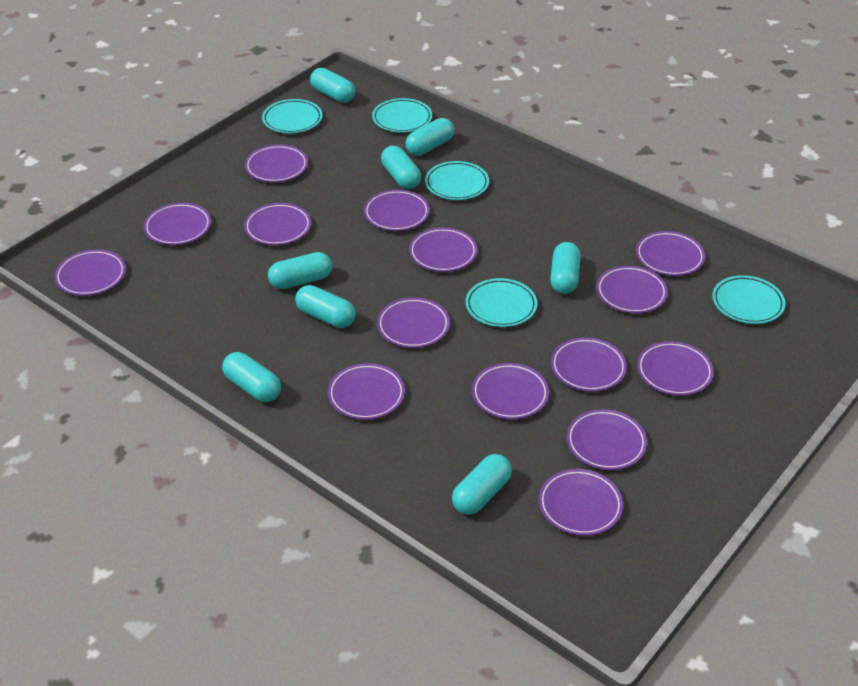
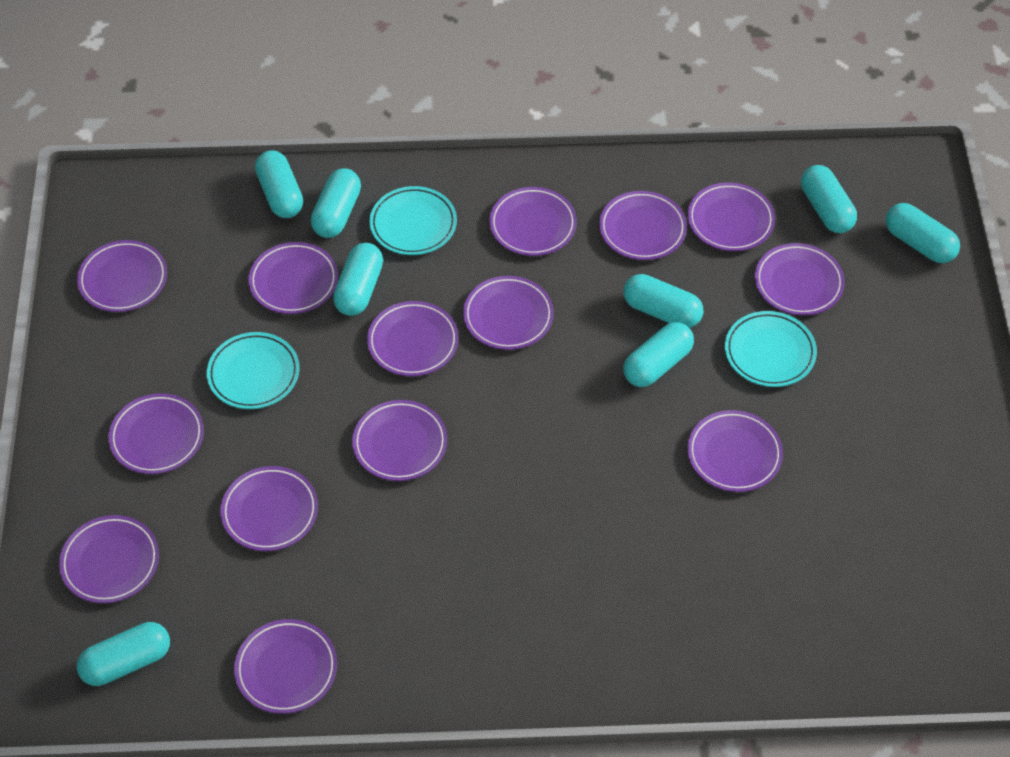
purple plate: 15 -> 14
turquoise plate: 5 -> 3

